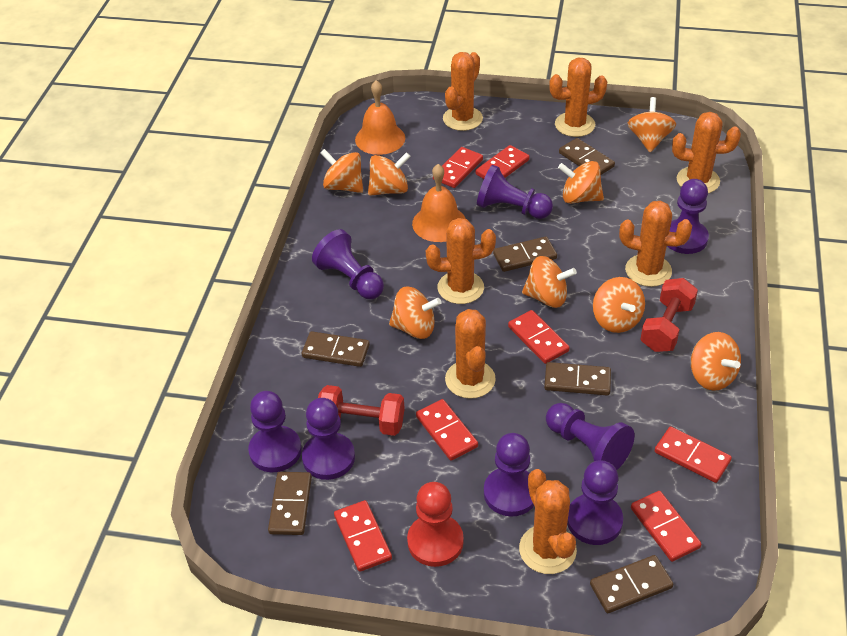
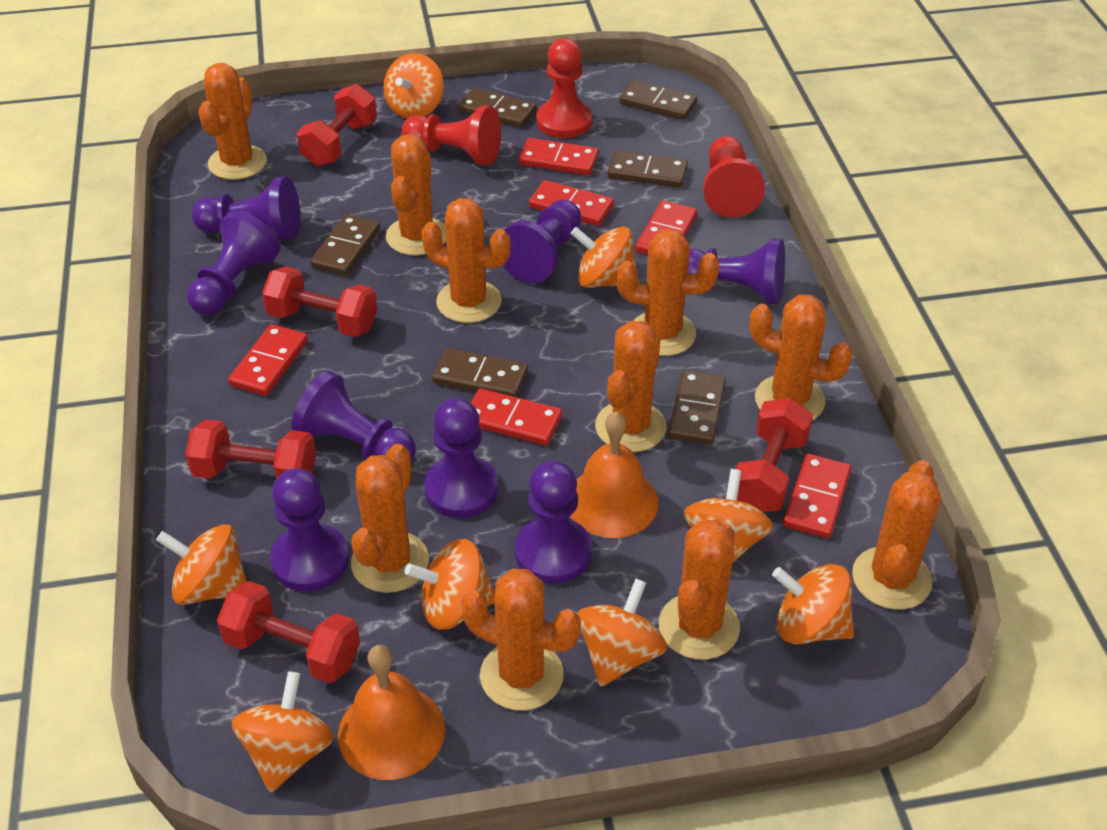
orange cactus: 7 -> 10
red domino: 7 -> 6
red dumbbell: 2 -> 5
red pawn: 1 -> 3

